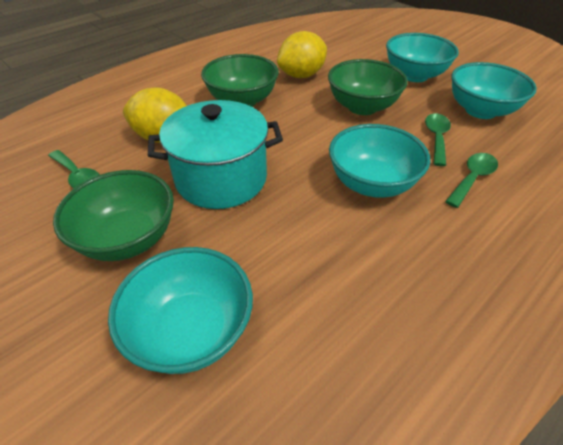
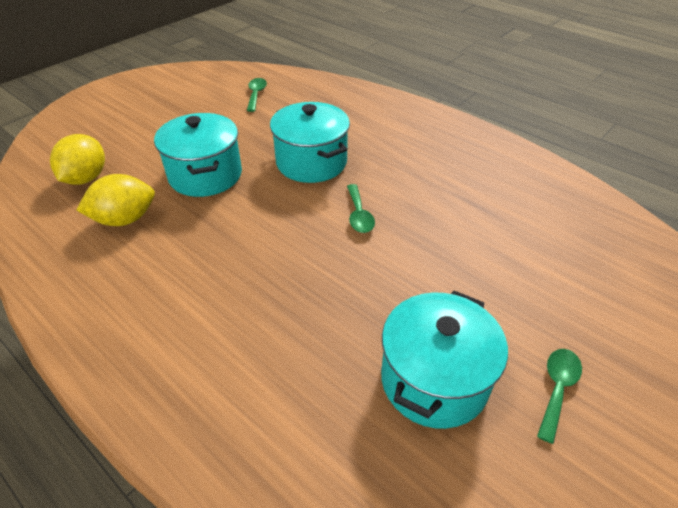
green bowl: 3 -> 0
turquoise bowl: 4 -> 0
turquoise pot: 1 -> 3

